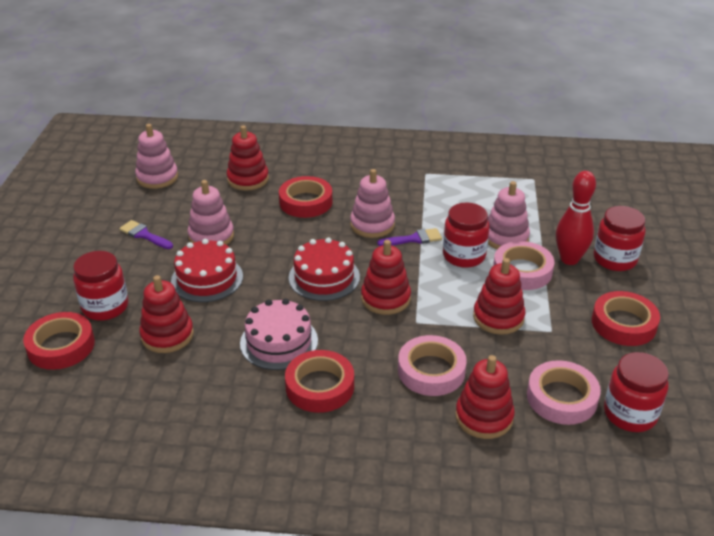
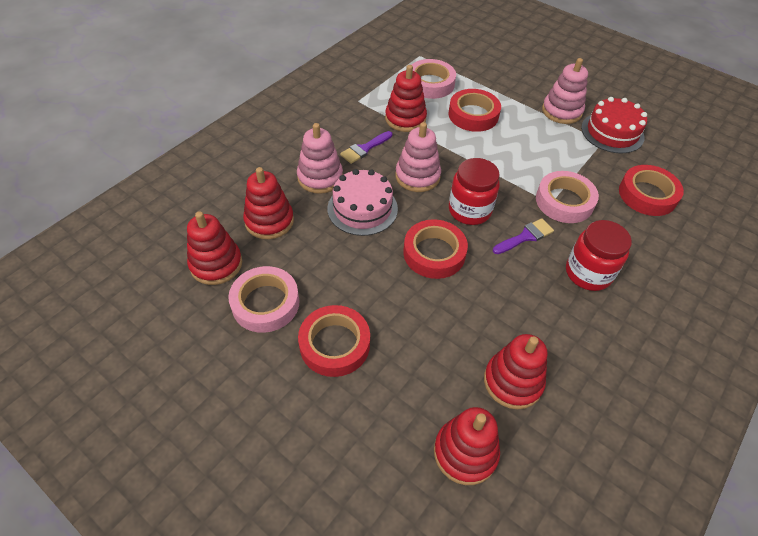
pink stacking toy: 4 -> 3
red bowling pin: 1 -> 0
red cake: 2 -> 1
red jar: 4 -> 2

